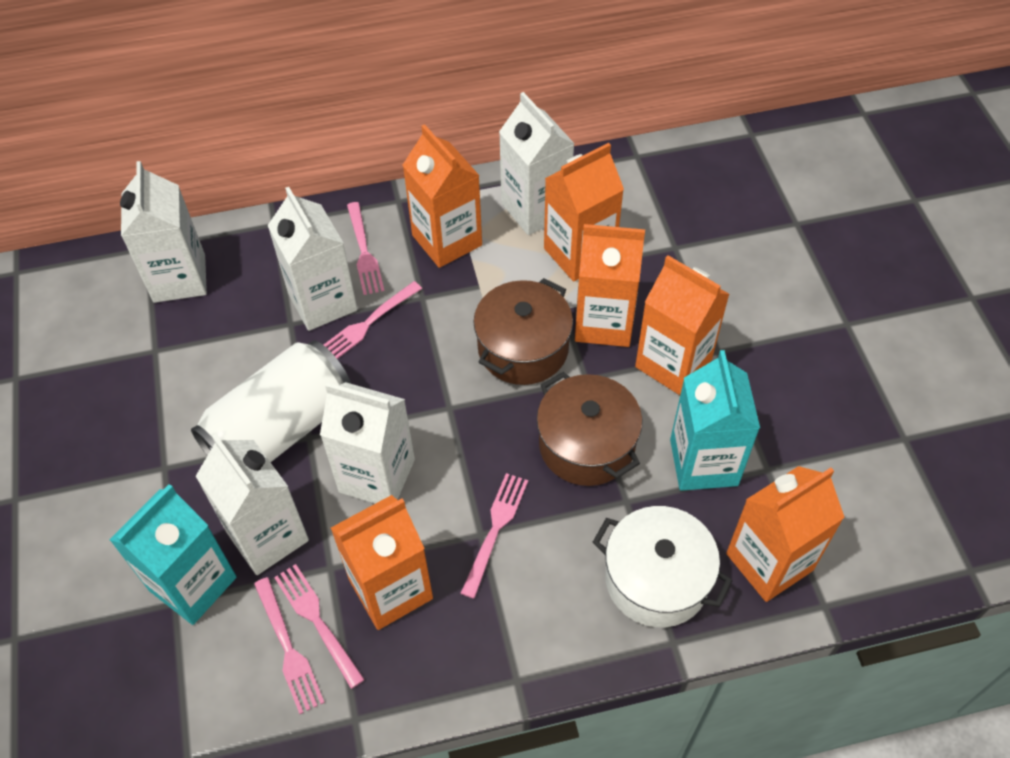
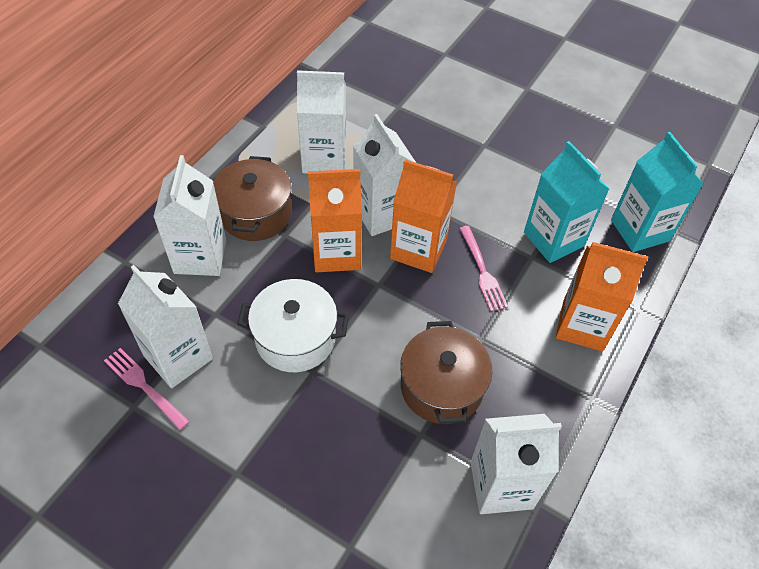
orange carton: 6 -> 3
pink fork: 5 -> 2
white can: 1 -> 0

